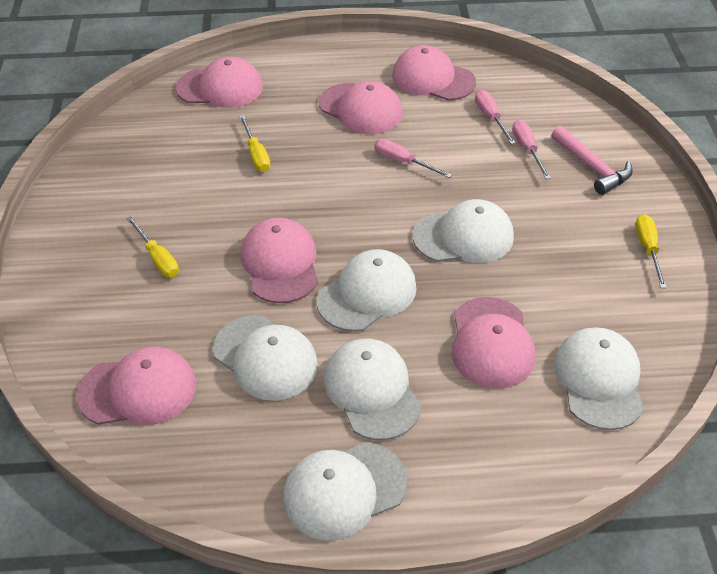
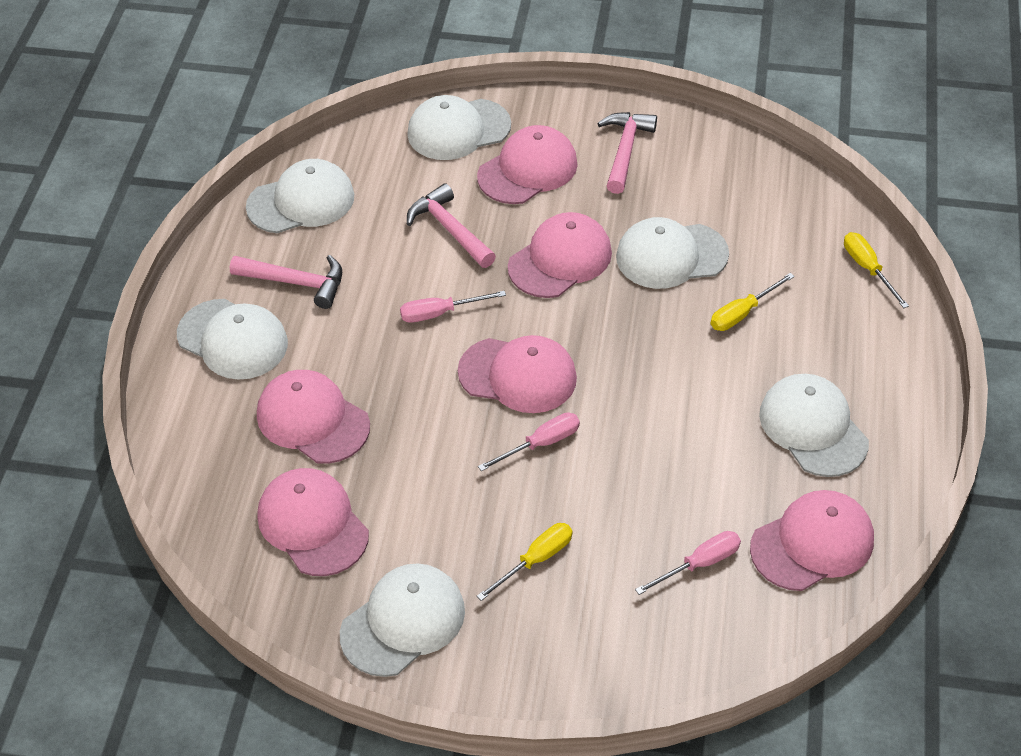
pink hammer: 1 -> 3

